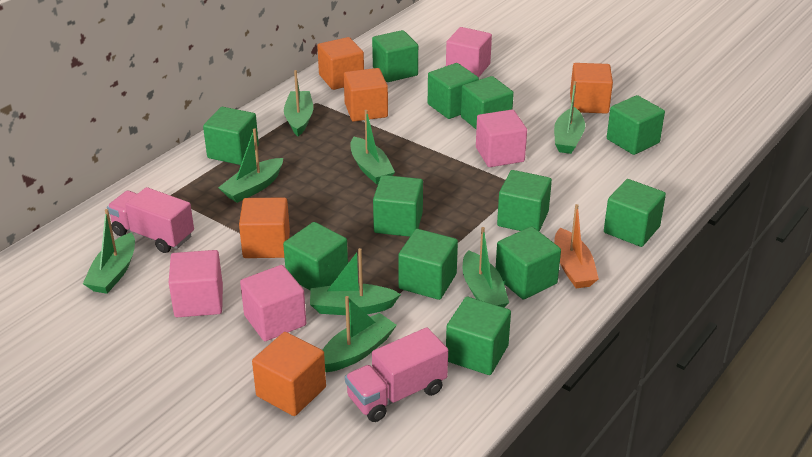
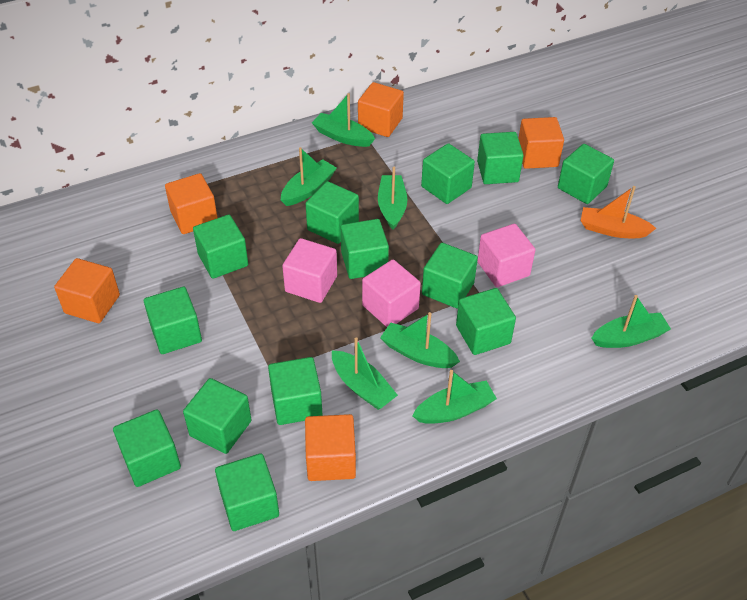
green boat: 8 -> 7
green cube: 12 -> 13
pink cube: 4 -> 3
pink truck: 2 -> 0

